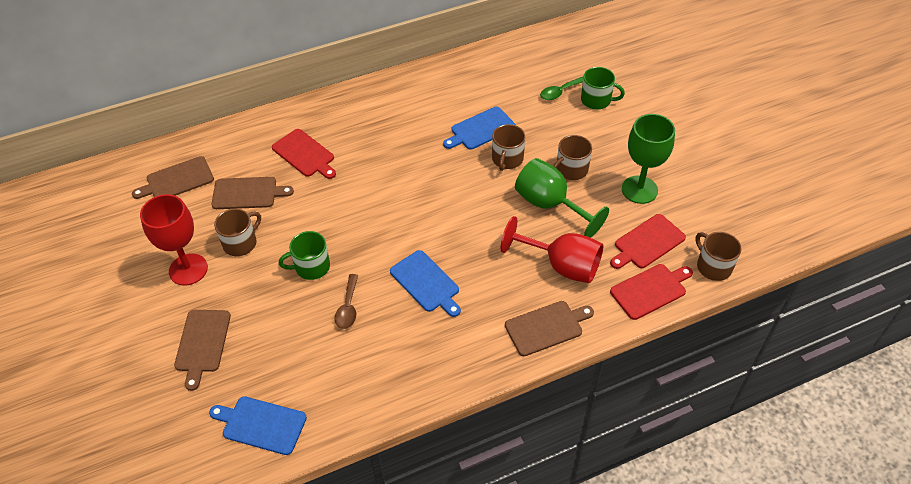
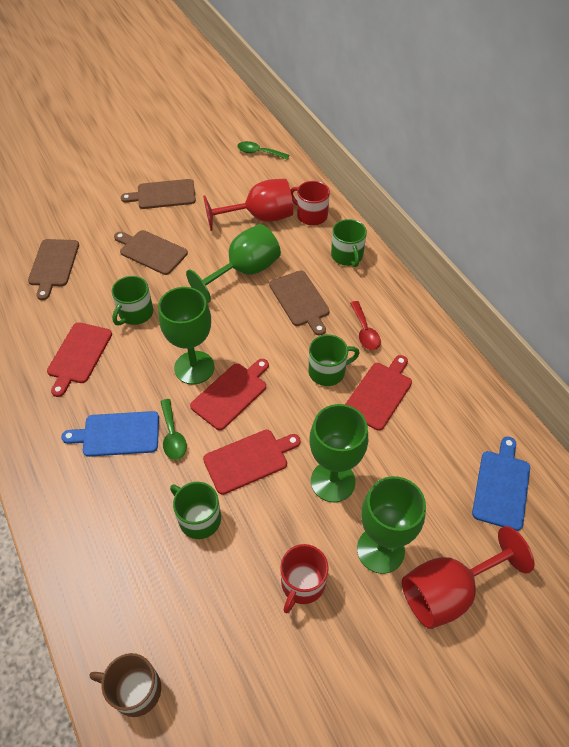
blue cutting board: 3 -> 2
brown mug: 4 -> 1
brown spoon: 1 -> 0
green goblet: 2 -> 4
green mug: 2 -> 4
green spoon: 1 -> 2
red cutting board: 3 -> 4
red mug: 0 -> 2
red spoon: 0 -> 1

